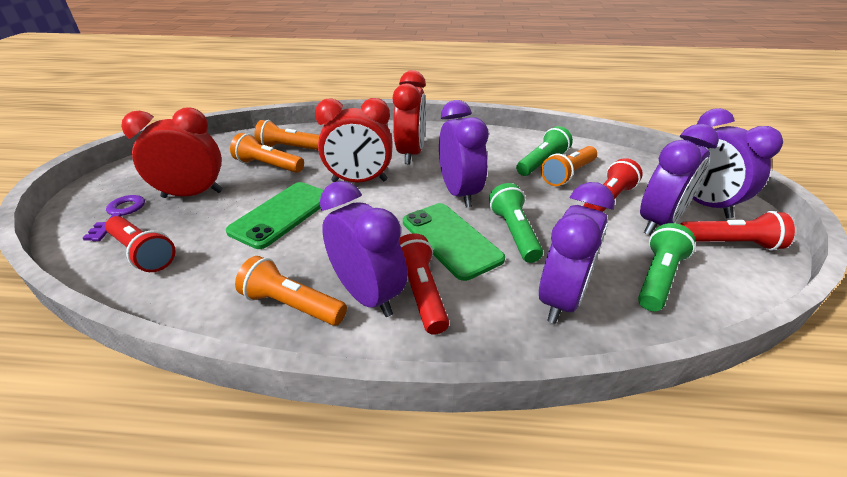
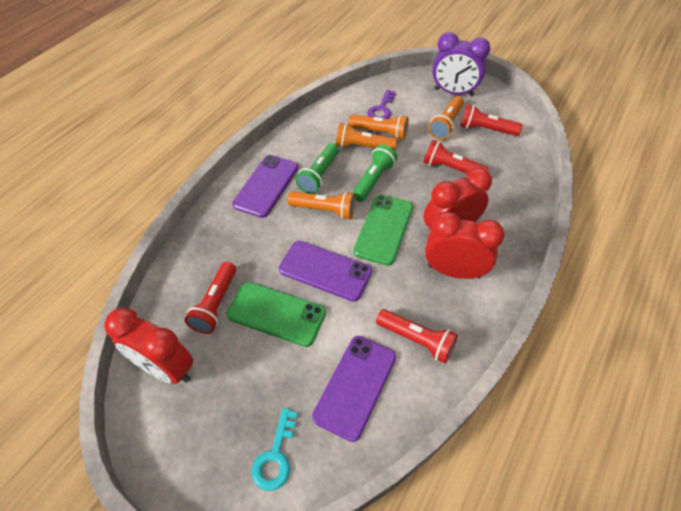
green flashlight: 3 -> 2
purple clock: 5 -> 1
purple phone: 0 -> 3
turquoise key: 0 -> 1

